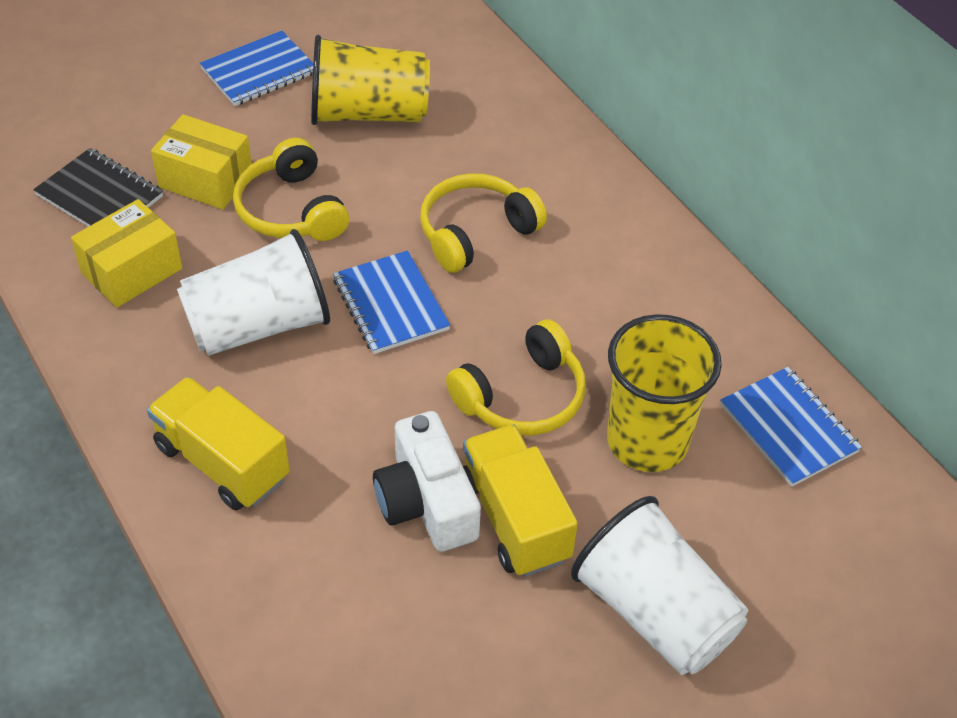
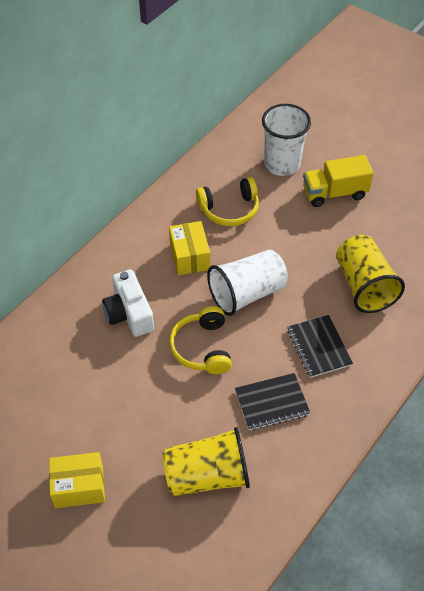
black notebook: 1 -> 2
blue notebook: 3 -> 0
yellow headphones: 3 -> 2
yellow truck: 2 -> 1

